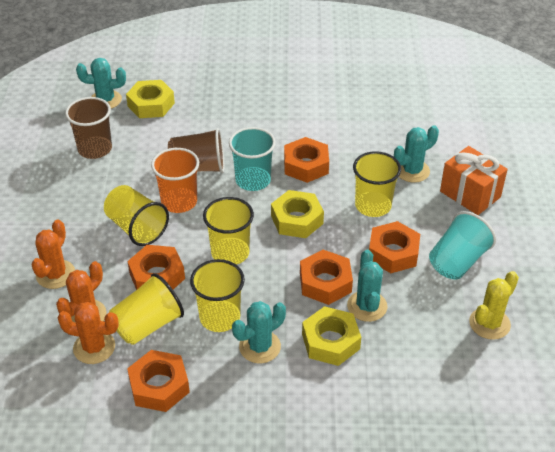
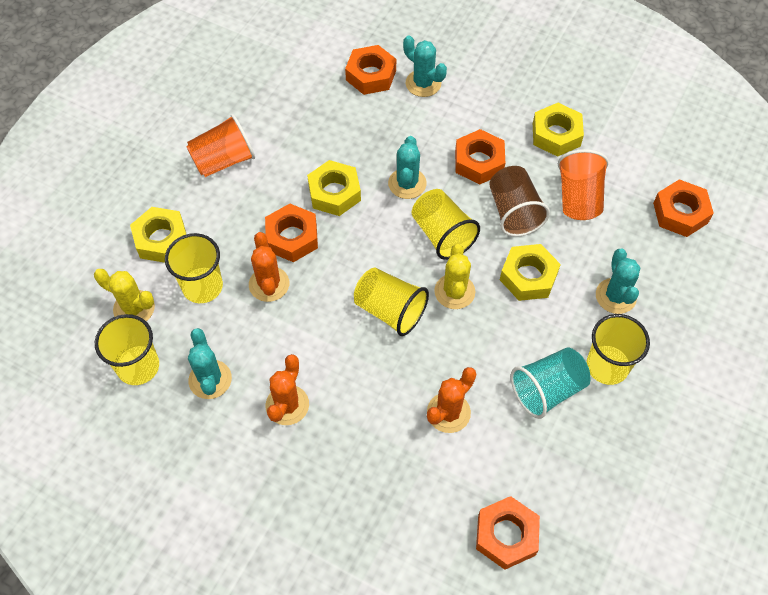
brown cup: 2 -> 1
orange cup: 1 -> 2
orange gift: 1 -> 0
turquoise cup: 2 -> 1
yellow cactus: 1 -> 2
yellow nut: 3 -> 4

